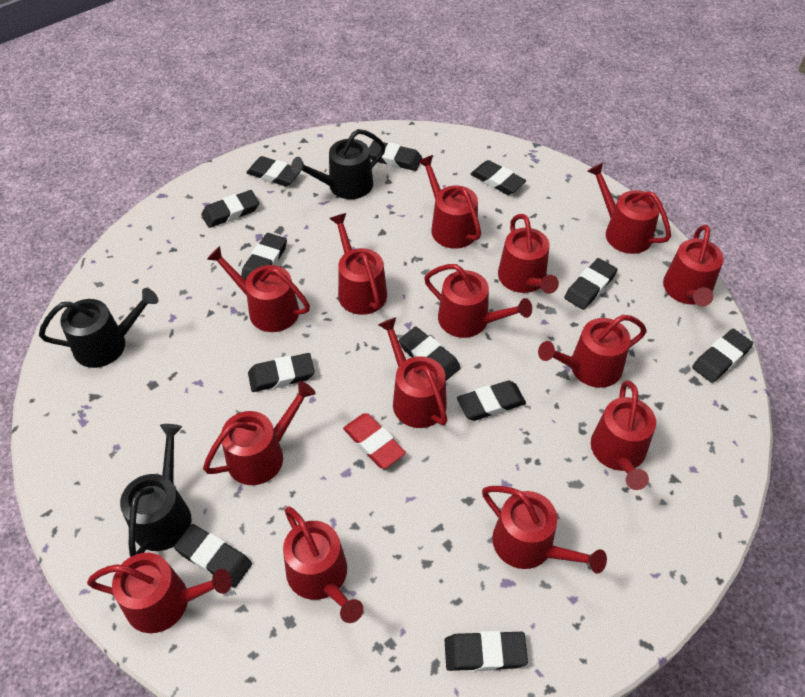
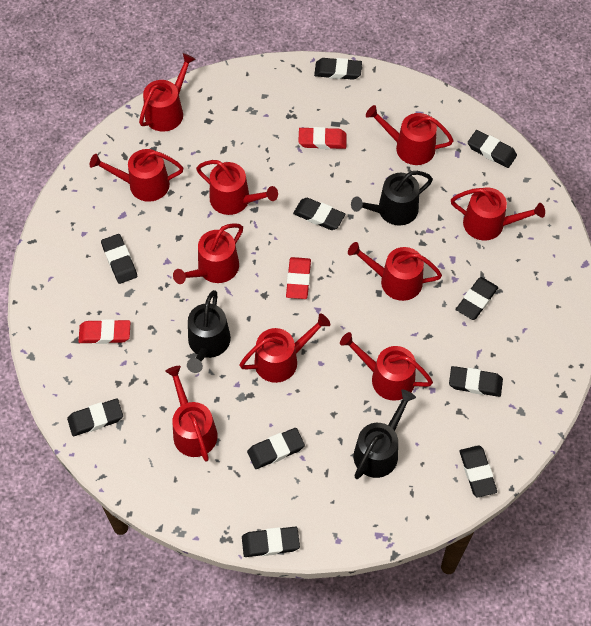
black eraser: 12 -> 10
red eraser: 1 -> 3
red watering can: 14 -> 10

